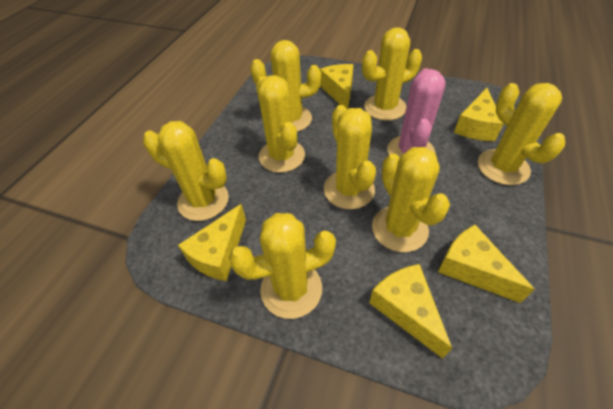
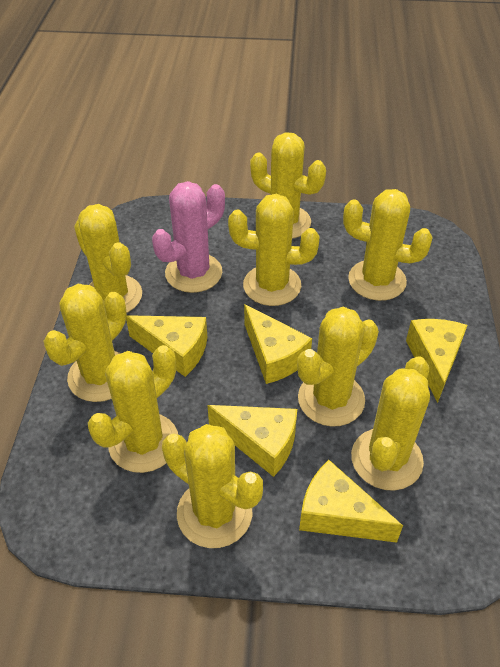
yellow cactus: 8 -> 9

